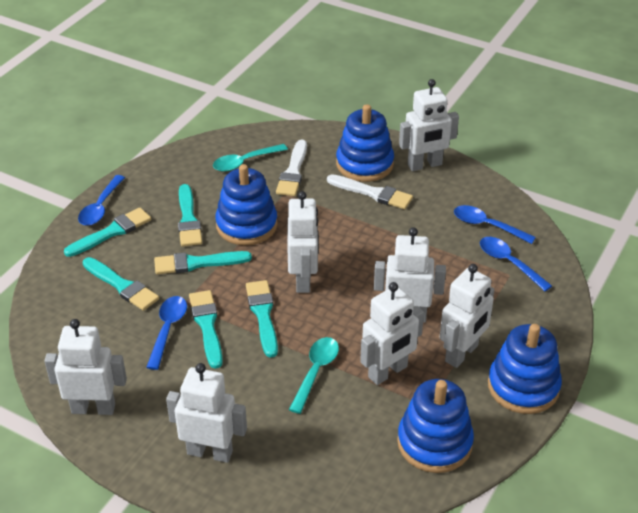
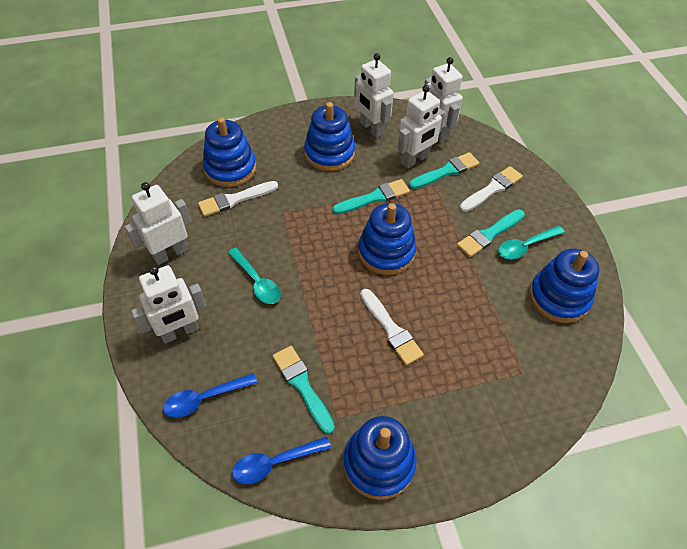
blue spoon: 4 -> 2
blue stacking toy: 4 -> 5
turquoise brush: 6 -> 4
white brush: 2 -> 3
white robot: 7 -> 5

